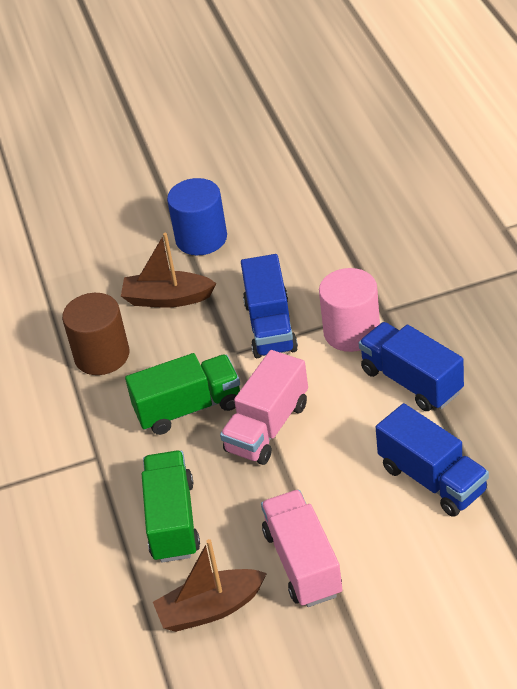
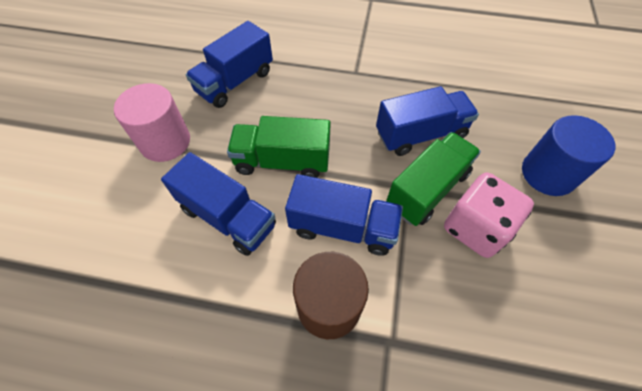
blue truck: 3 -> 4
brown boat: 2 -> 0
pink dice: 0 -> 1
pink truck: 2 -> 0

